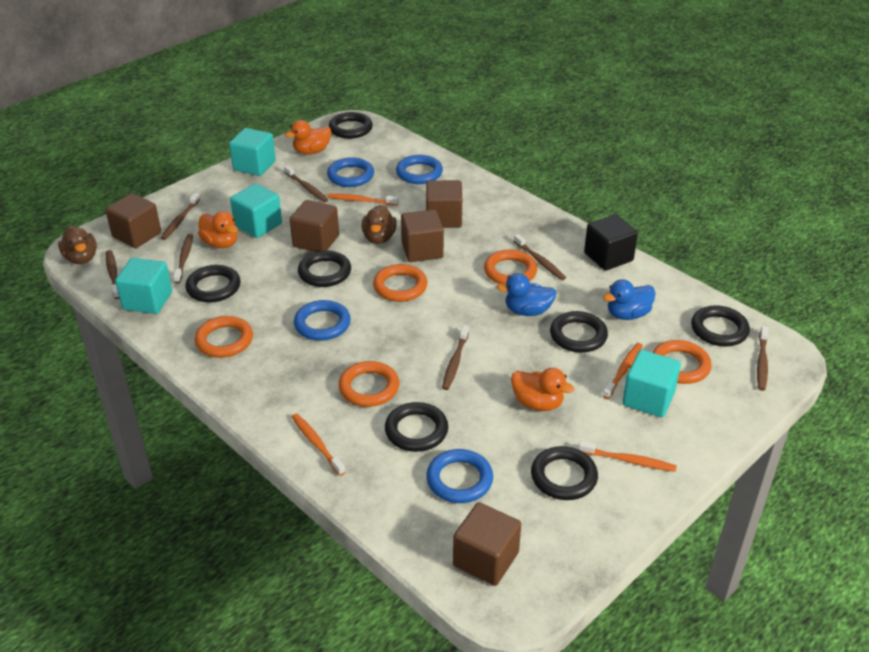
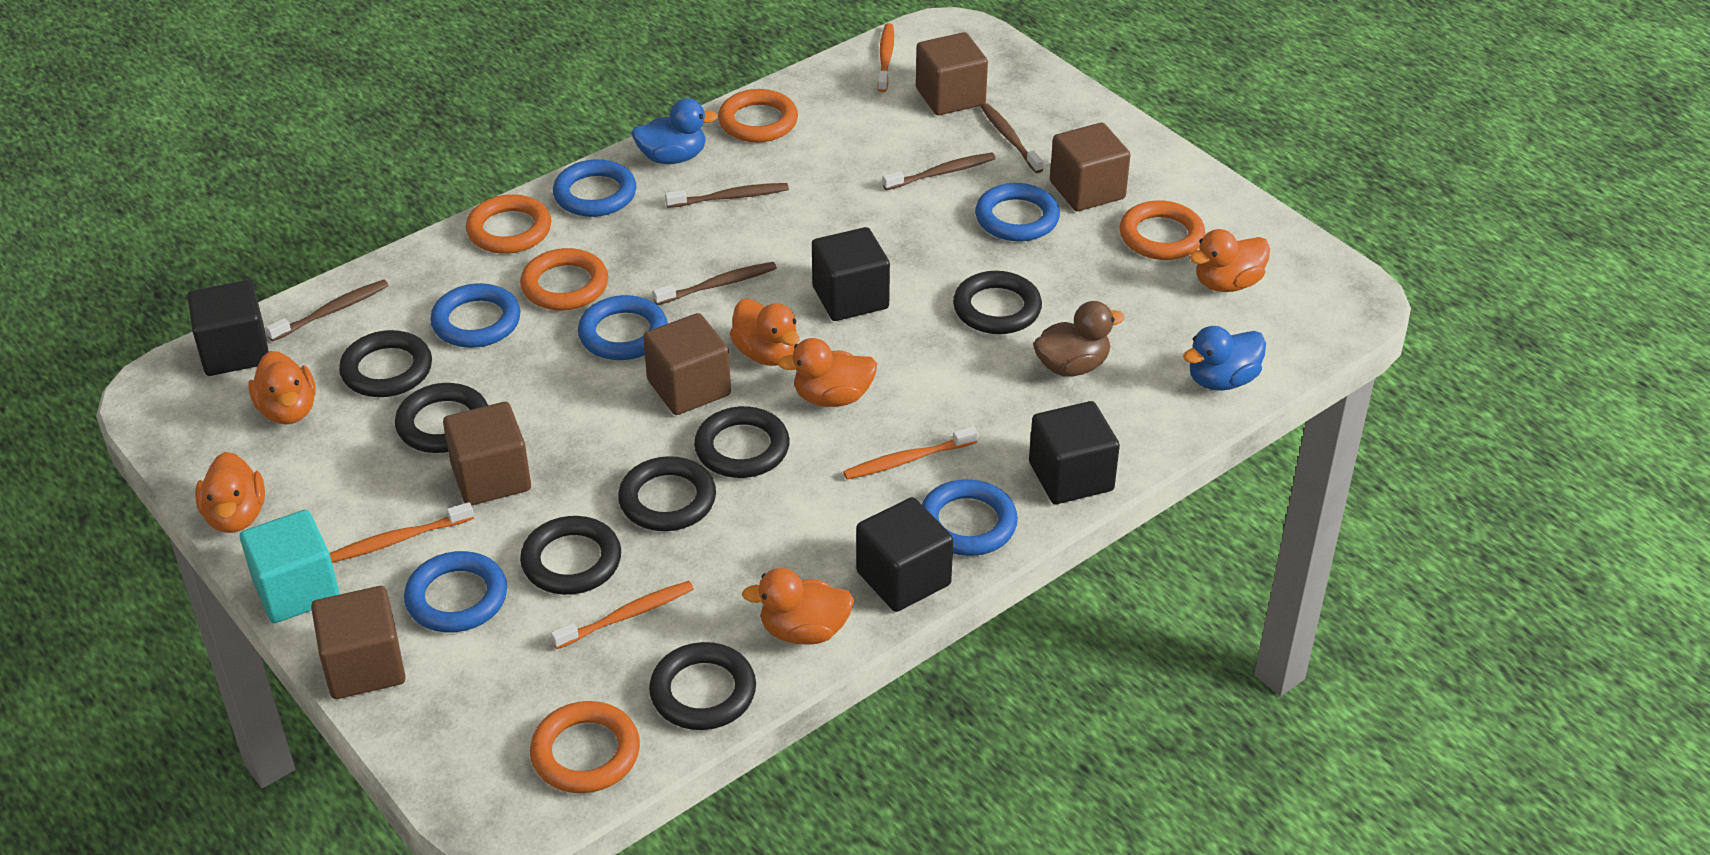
black cube: 1 -> 4
blue ring: 4 -> 6
brown duck: 2 -> 1
brown toothbrush: 7 -> 5
orange duck: 3 -> 6
turquoise cube: 4 -> 1

